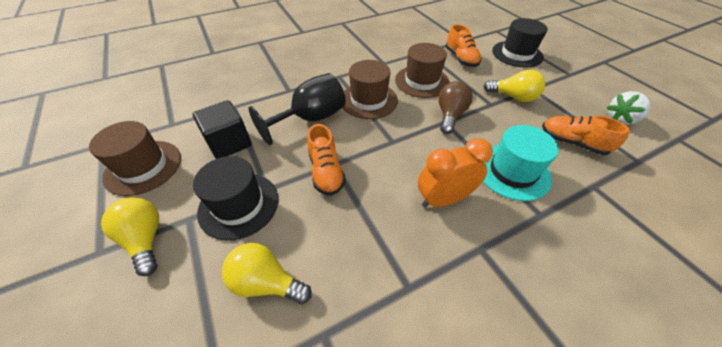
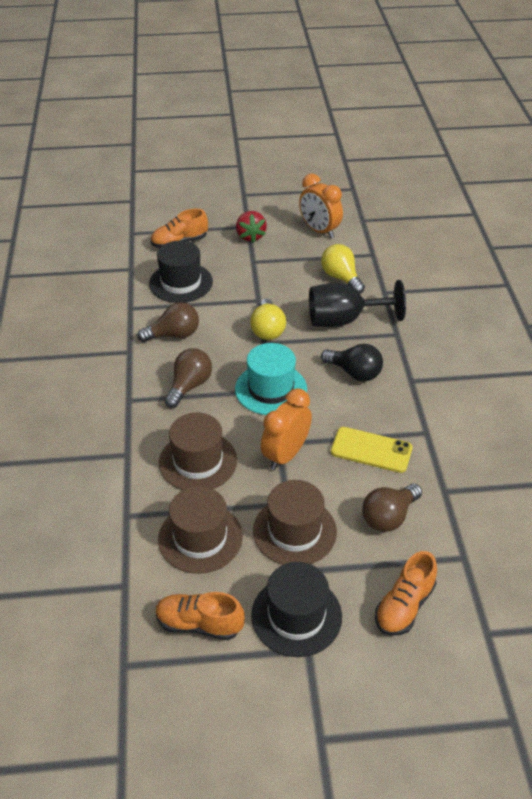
black cube: 1 -> 0
black light bulb: 0 -> 1
brown light bulb: 1 -> 3
orange clock: 1 -> 2
red strawberry: 0 -> 1
white strawberry: 1 -> 0
yellow light bulb: 3 -> 2
yellow phone: 0 -> 1

